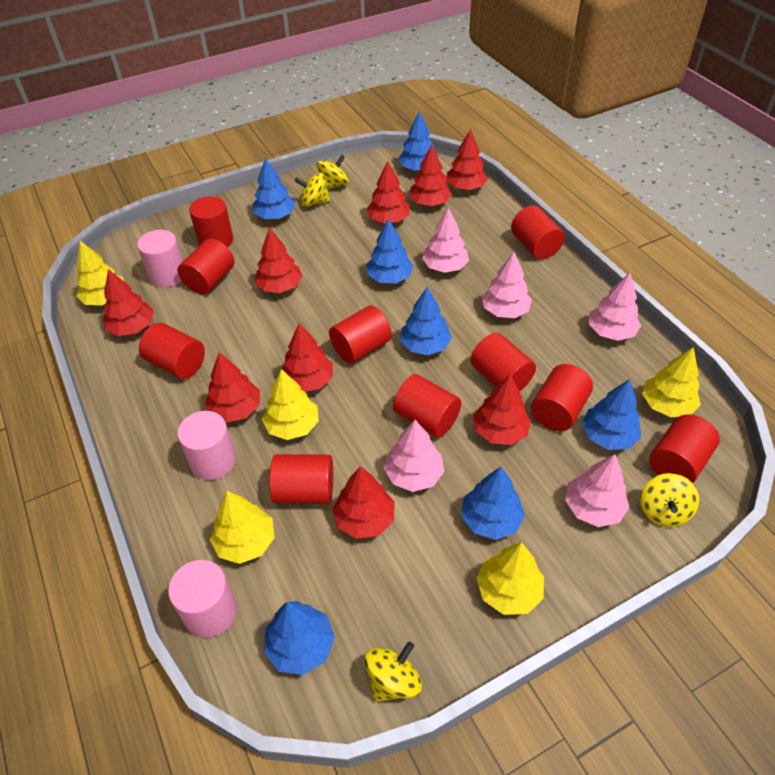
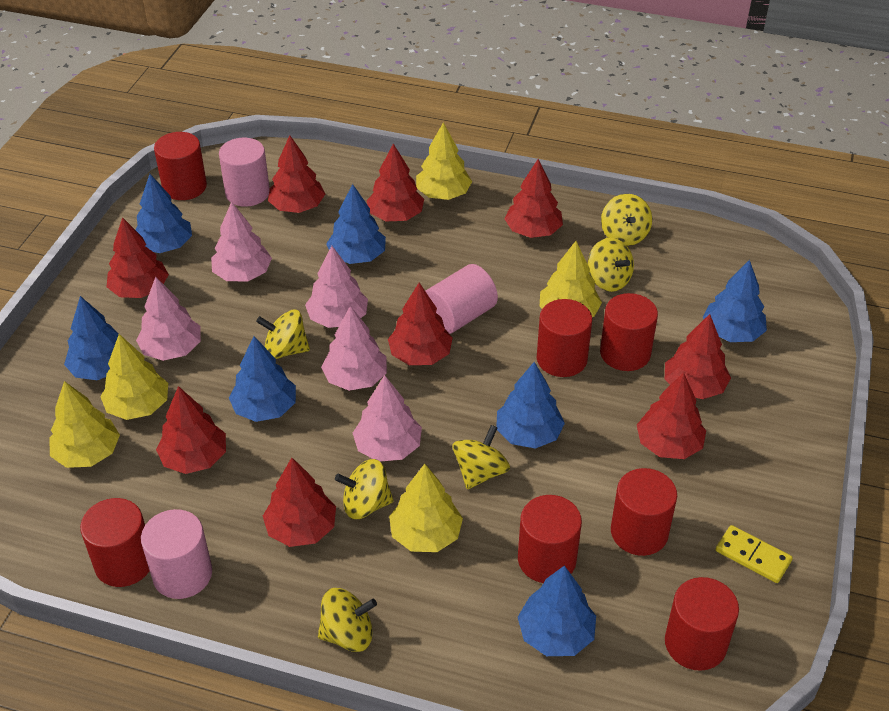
red cylinder: 10 -> 7
yellow domino: 0 -> 1
yellow spinning top: 4 -> 6

